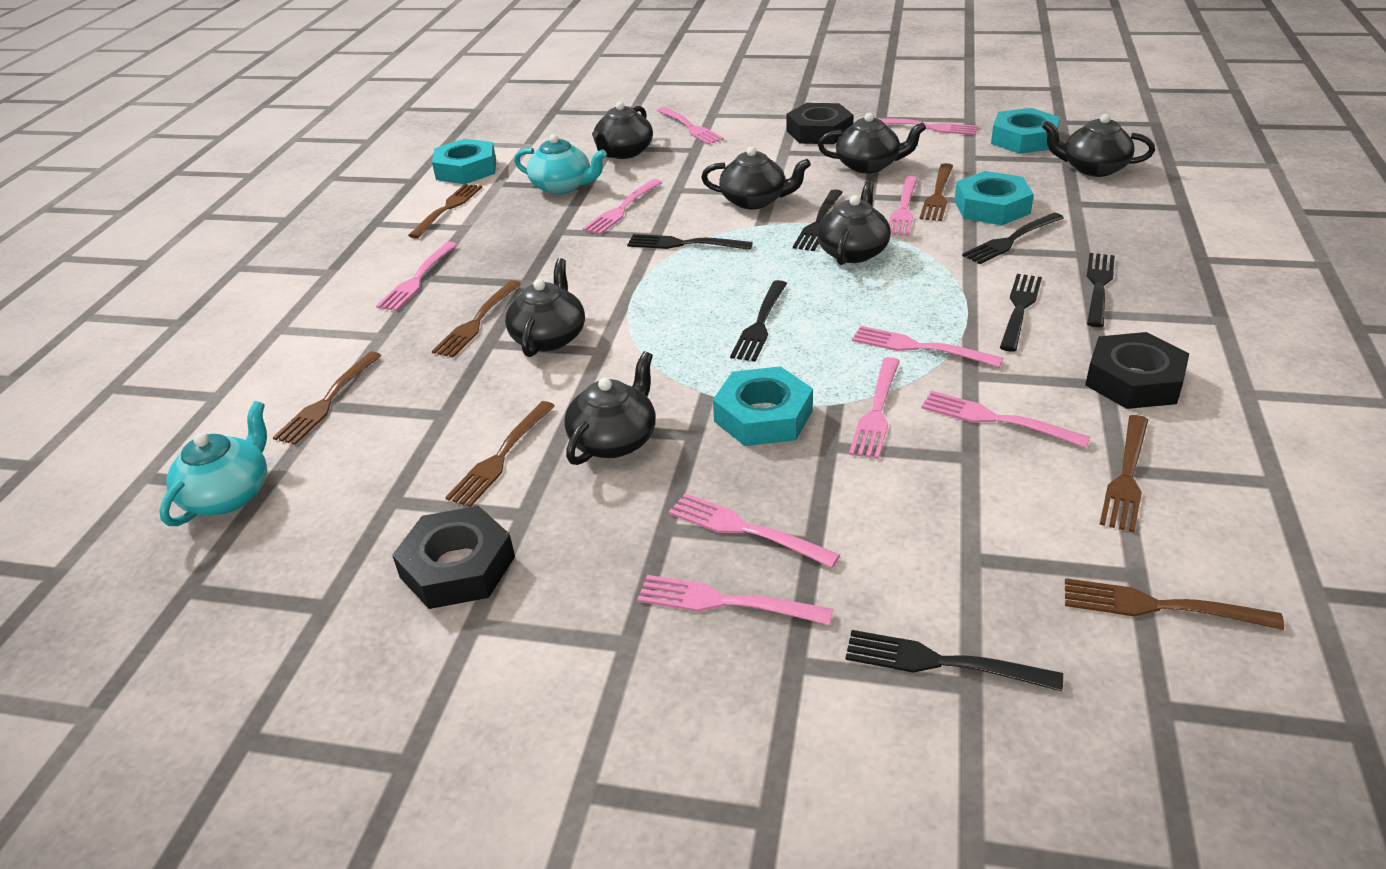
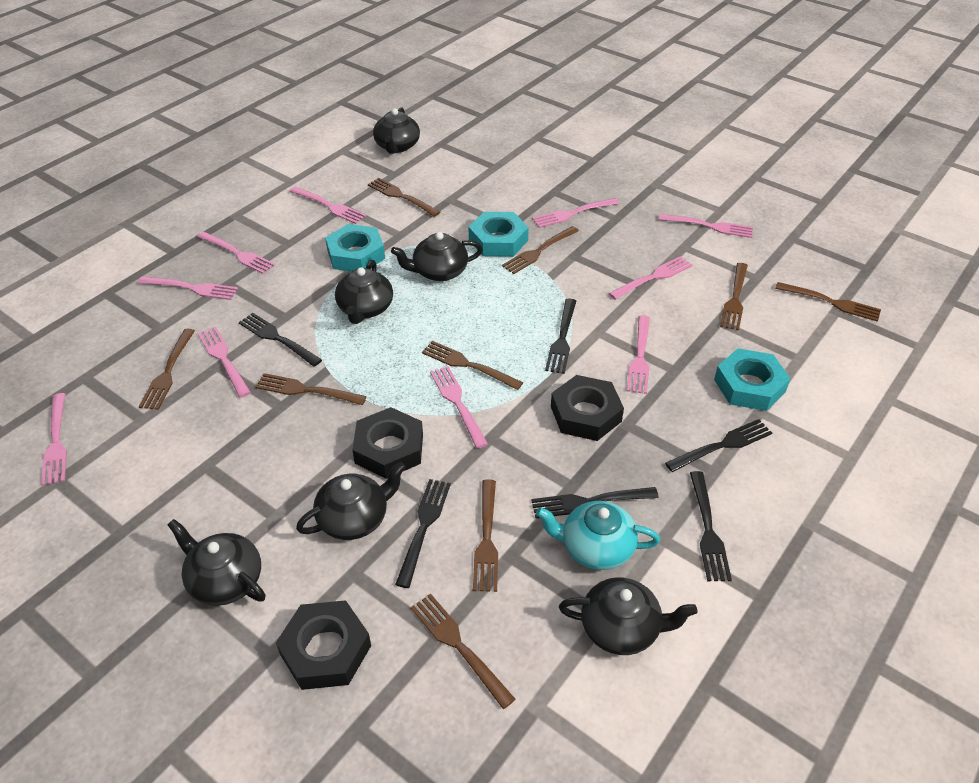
black fork: 7 -> 6
black teapot: 7 -> 6
brown fork: 7 -> 9
turquoise nut: 4 -> 3
turquoise teapot: 2 -> 1

